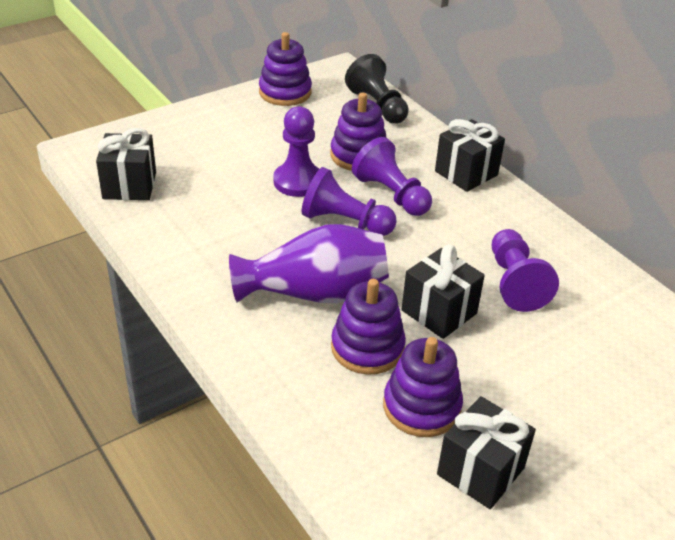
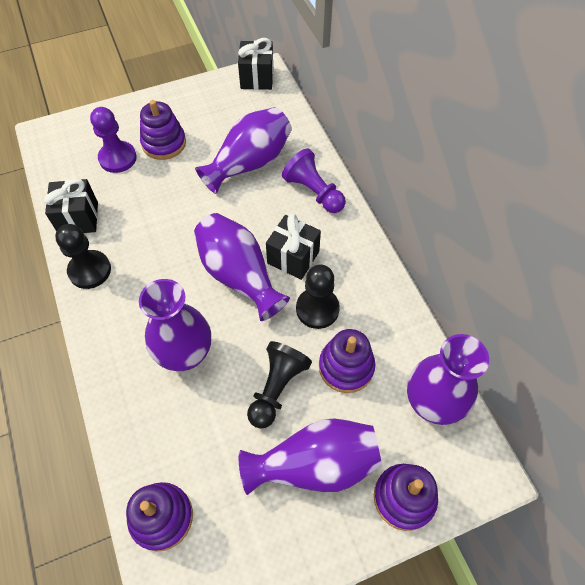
black gift: 4 -> 3
black pawn: 1 -> 3
purple pawn: 4 -> 2
purple vase: 1 -> 5

